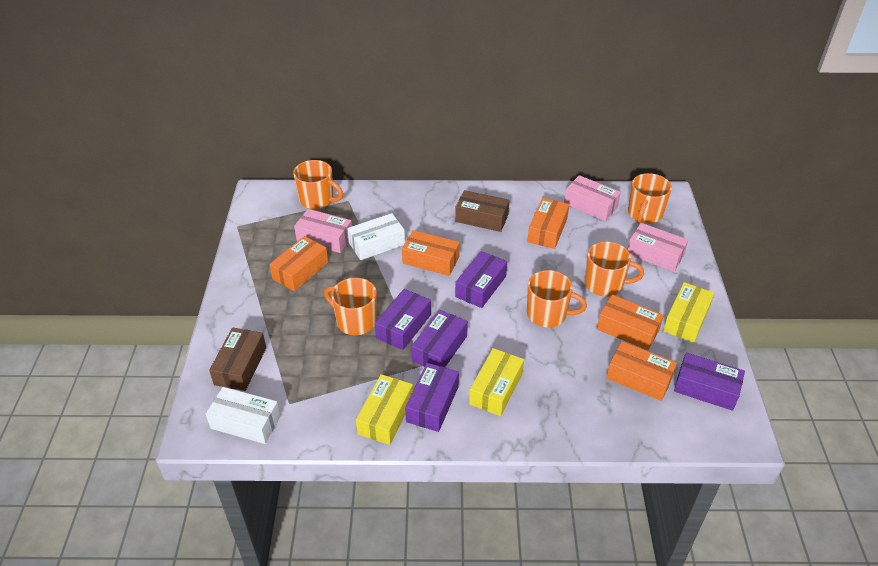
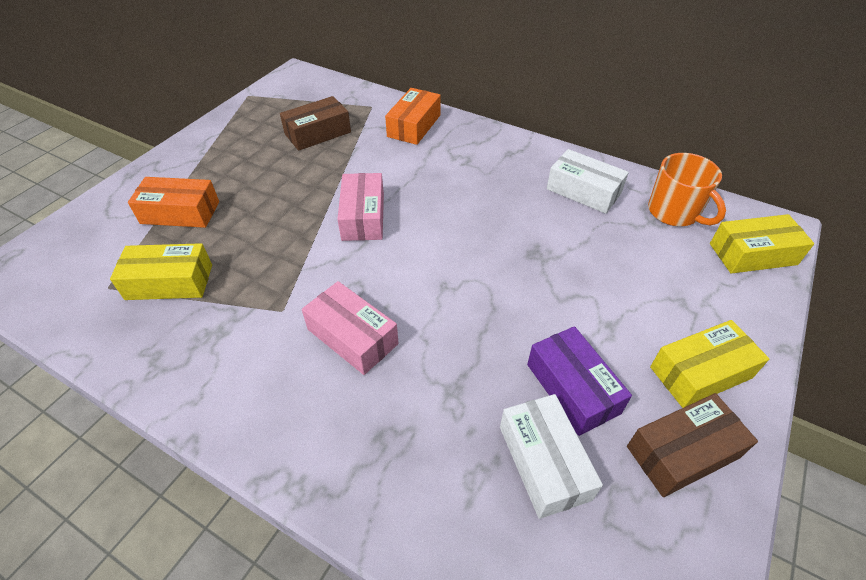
orange box: 5 -> 2
orange mug: 5 -> 1
pink box: 3 -> 2
purple box: 5 -> 1

